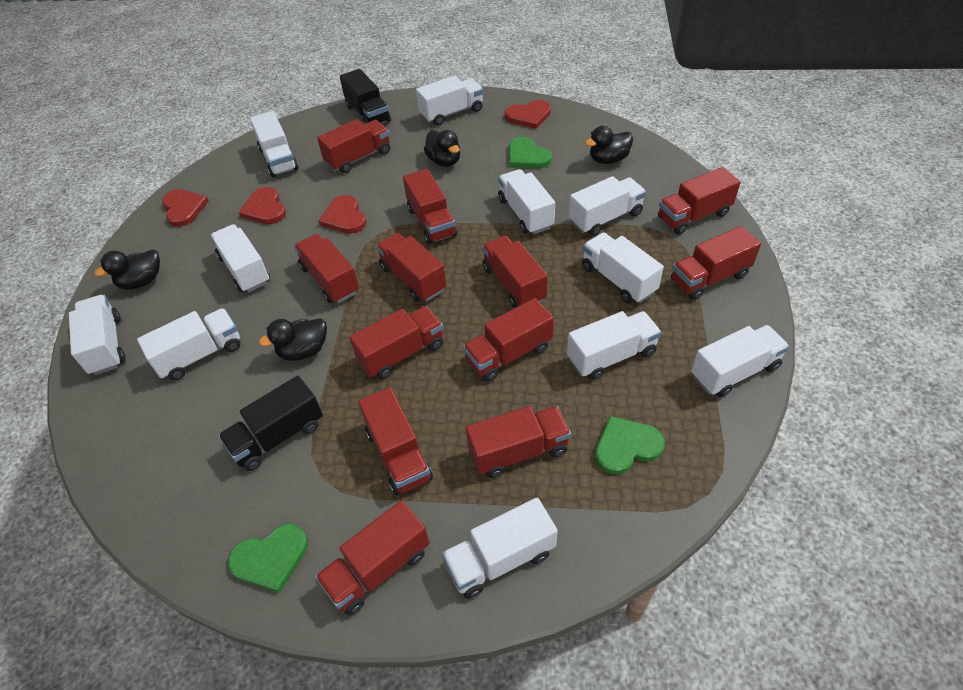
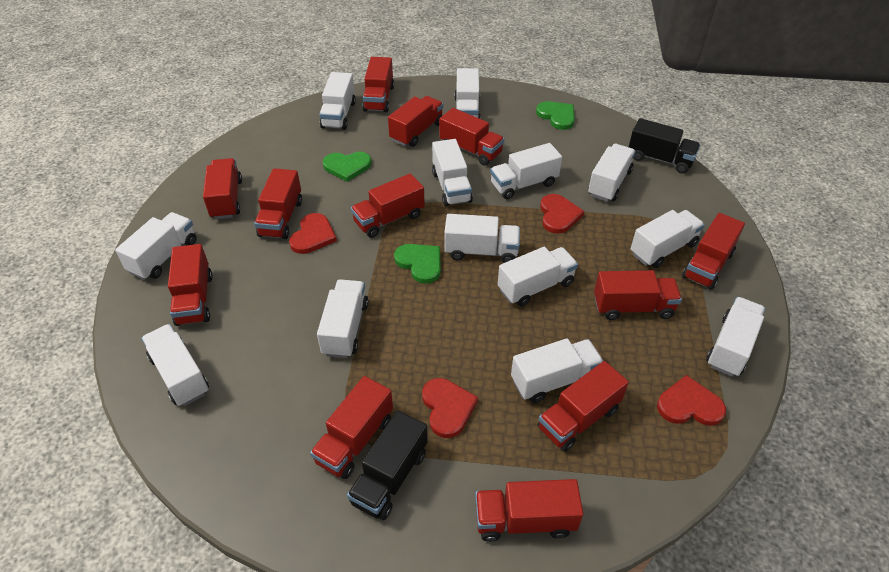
black duck: 4 -> 0
white truck: 11 -> 13

